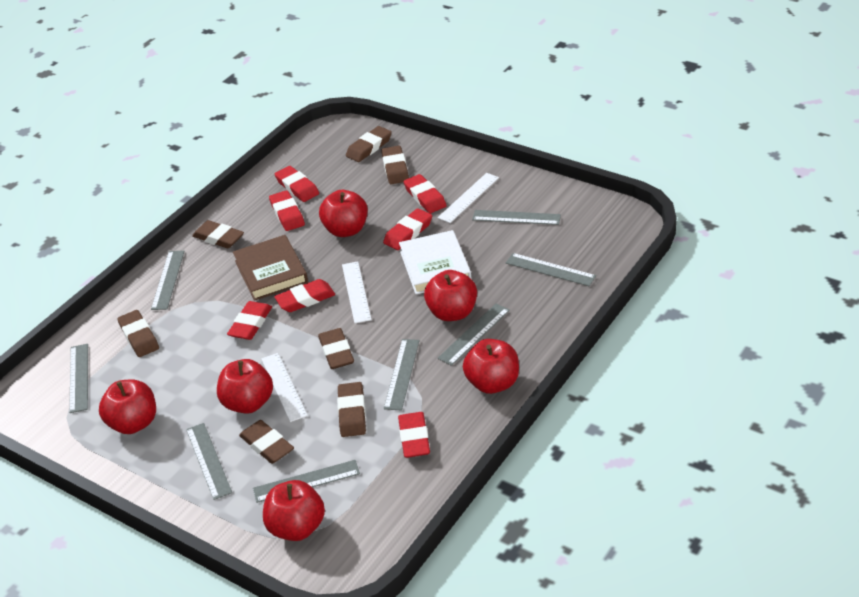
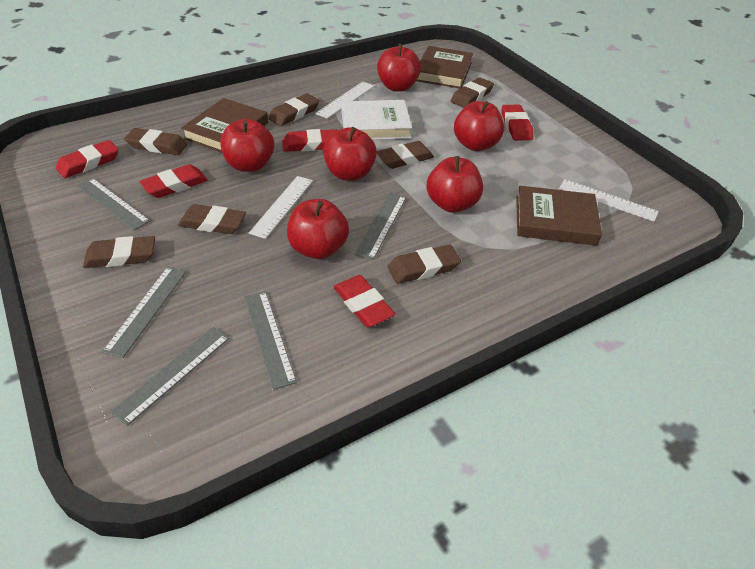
brown book: 1 -> 3
grey ruler: 8 -> 5
red eraser: 7 -> 5

